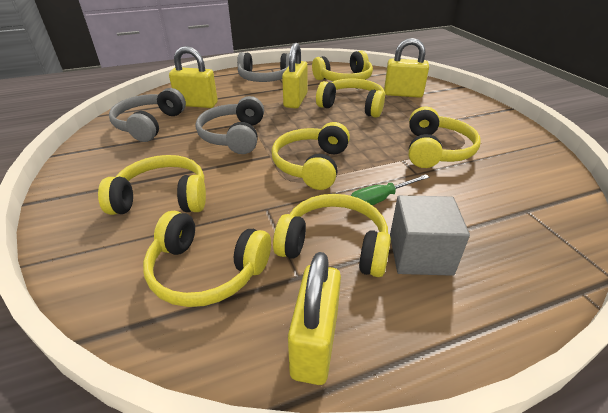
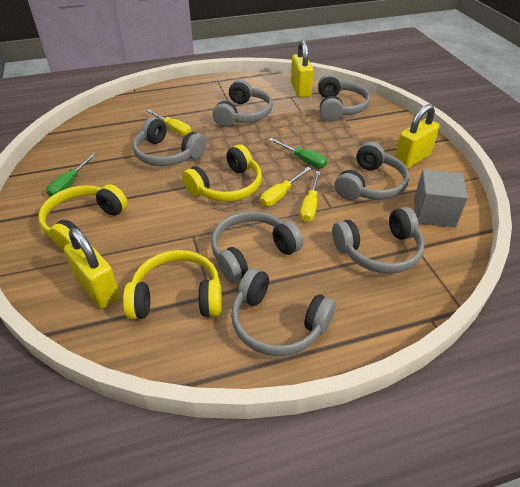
green screwdriver: 1 -> 2
grey headphones: 3 -> 7
yellow headphones: 7 -> 3
yellow padlock: 4 -> 3
yellow screwdriver: 0 -> 3

